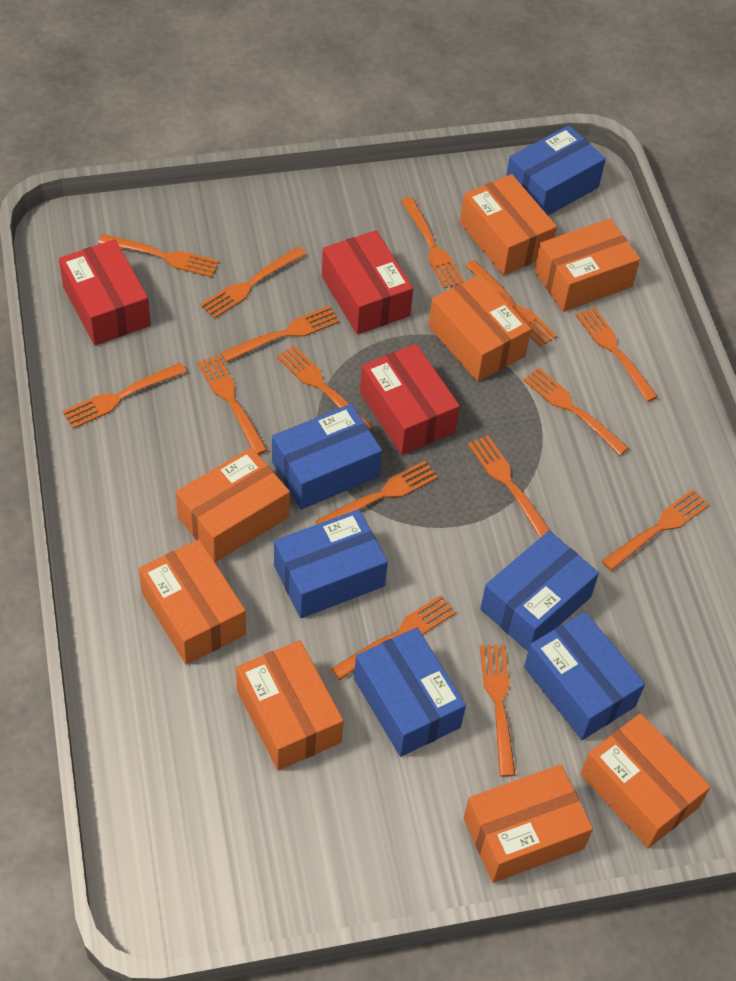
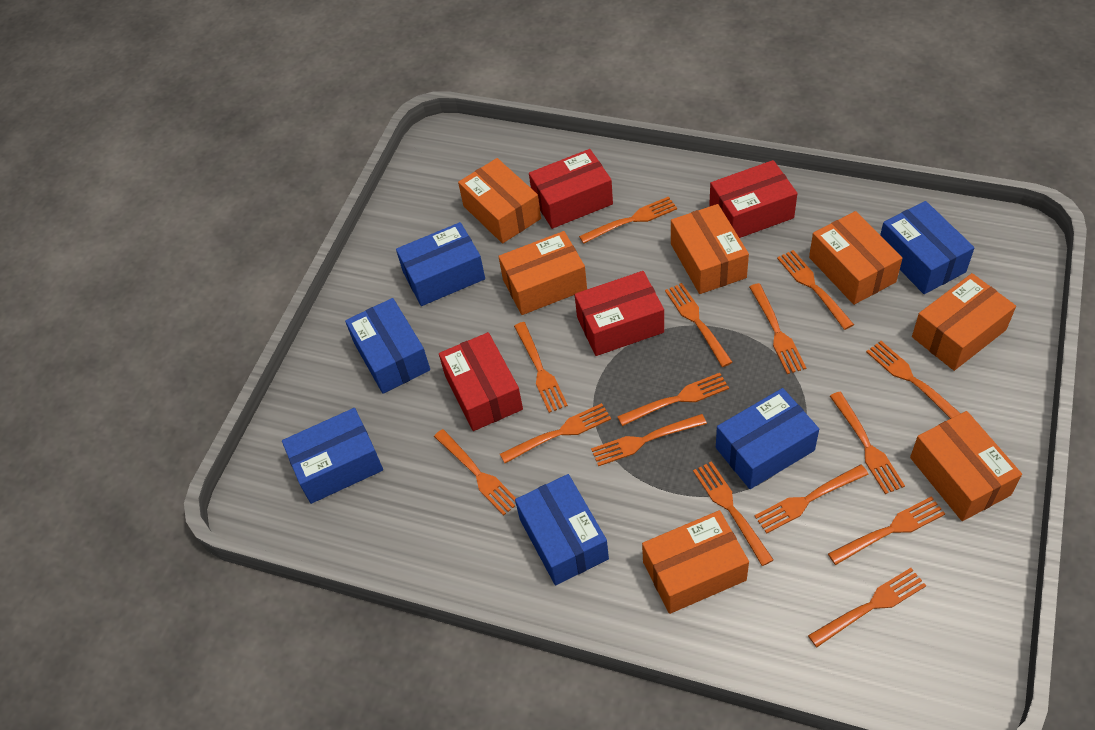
orange box: 8 -> 7
red box: 3 -> 4

